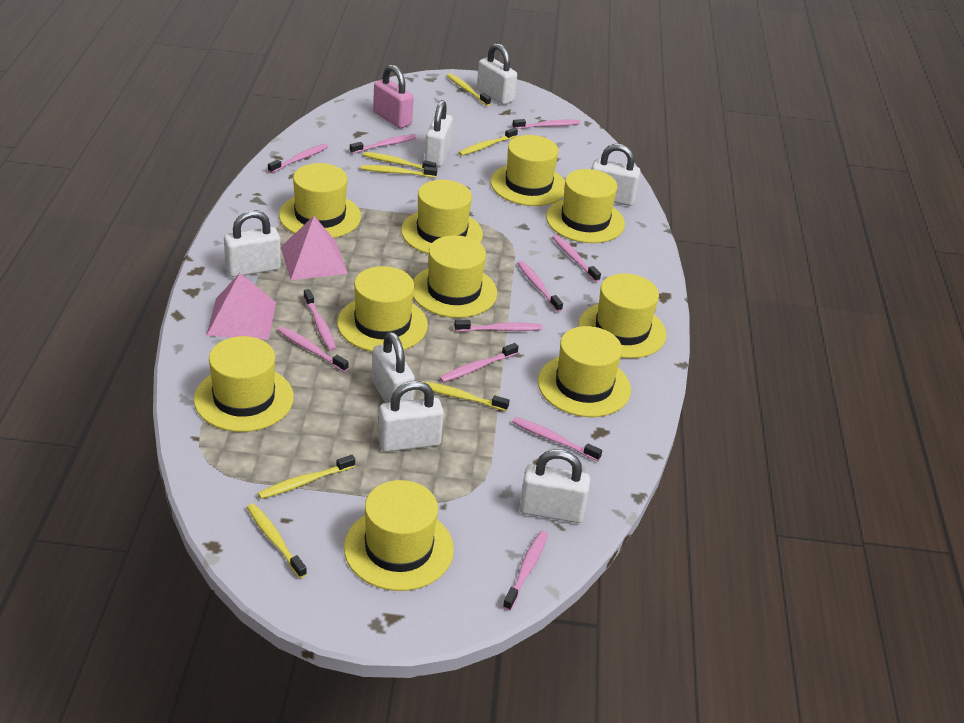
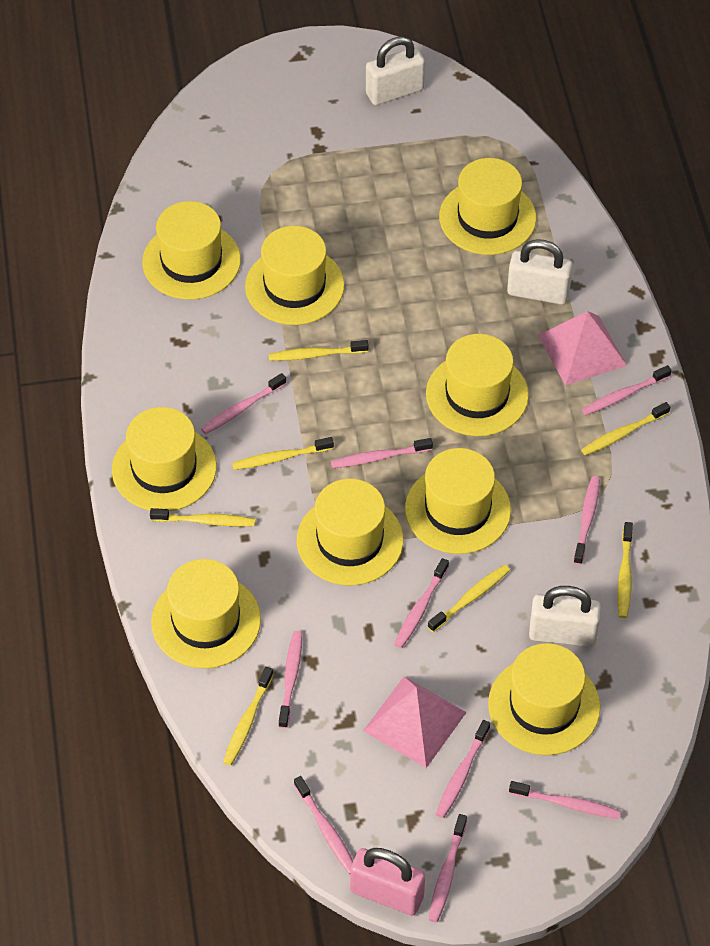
pink toothbrush: 11 -> 10
white padlock: 7 -> 3
yellow hat: 10 -> 9

